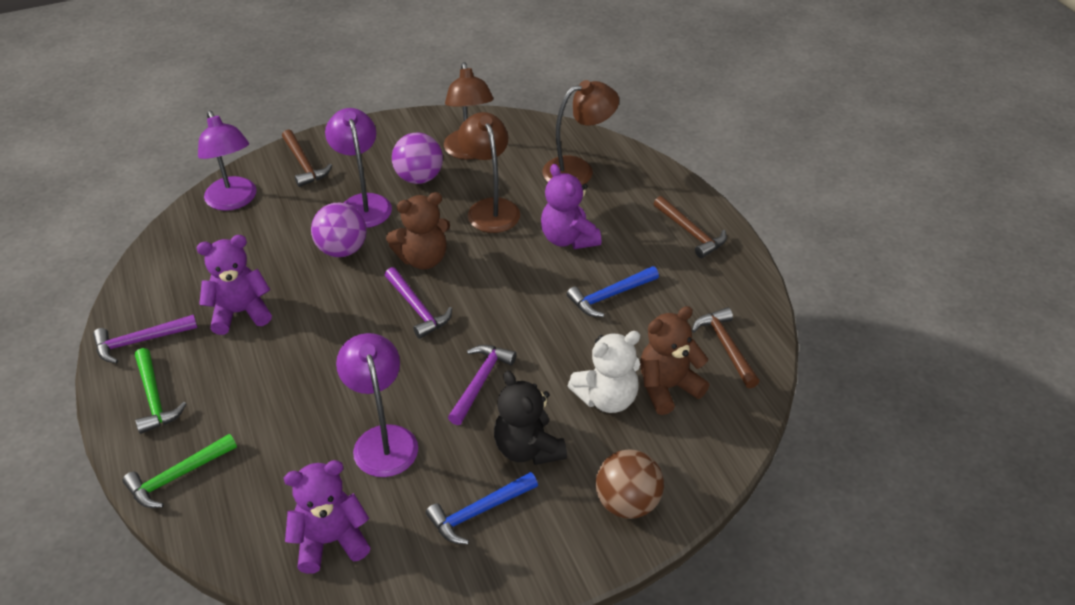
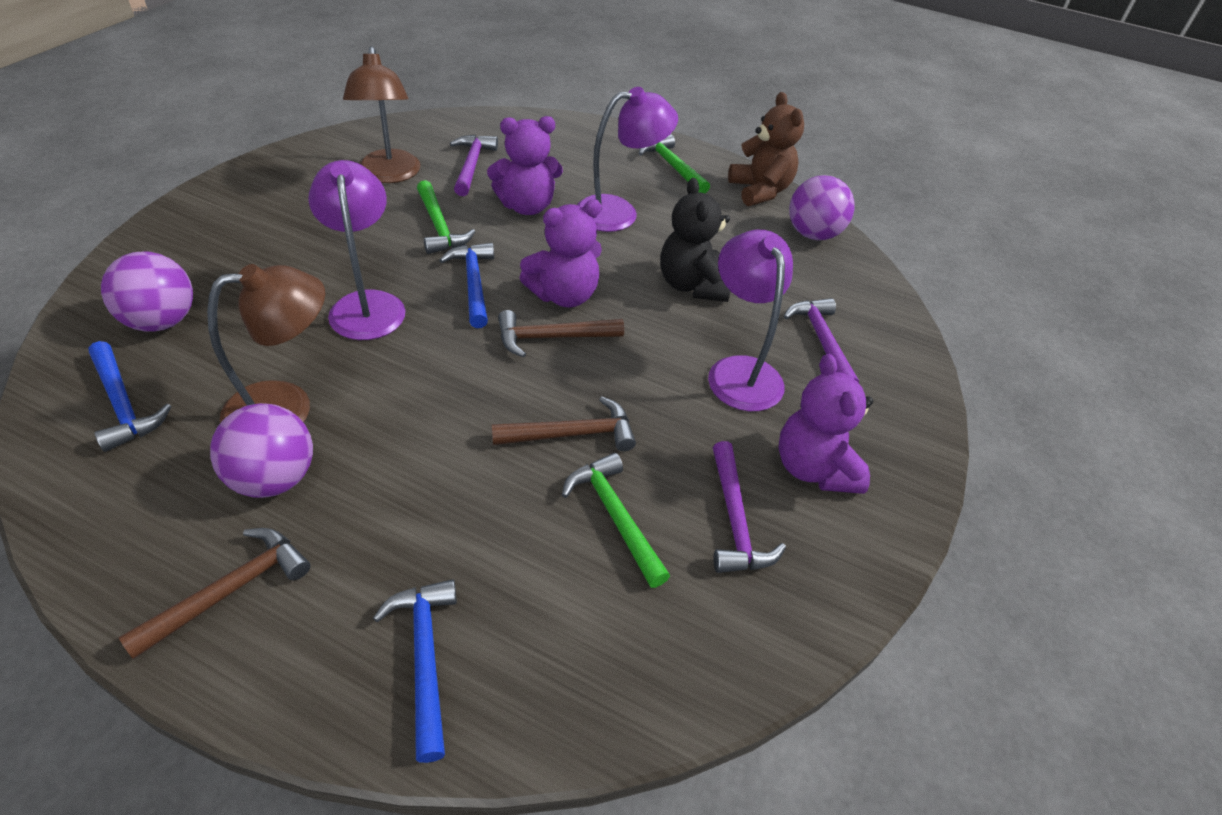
blue hammer: 2 -> 3
brown ball: 1 -> 0
brown lamp: 3 -> 2
brown teddy bear: 2 -> 1
green hammer: 2 -> 3
purple ball: 2 -> 3
white teddy bear: 1 -> 0

